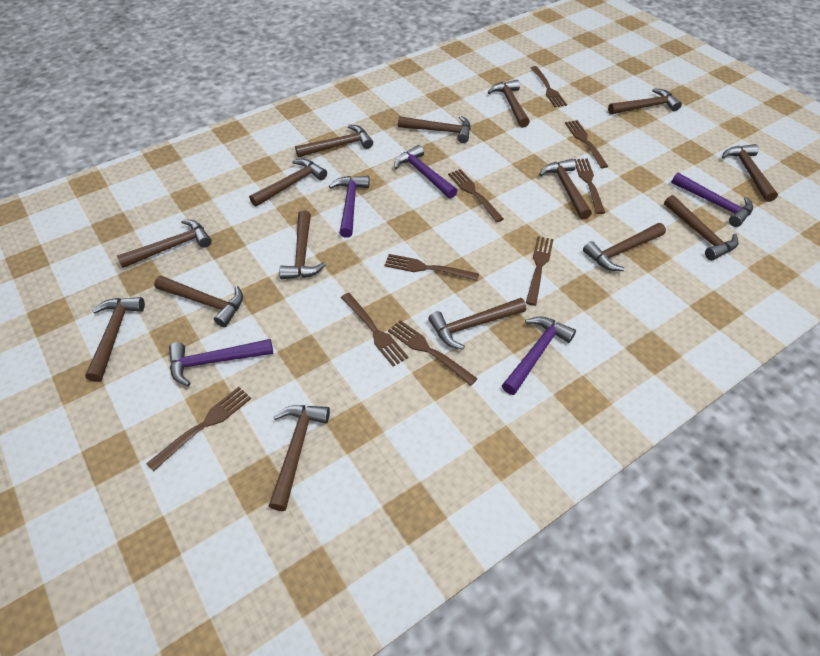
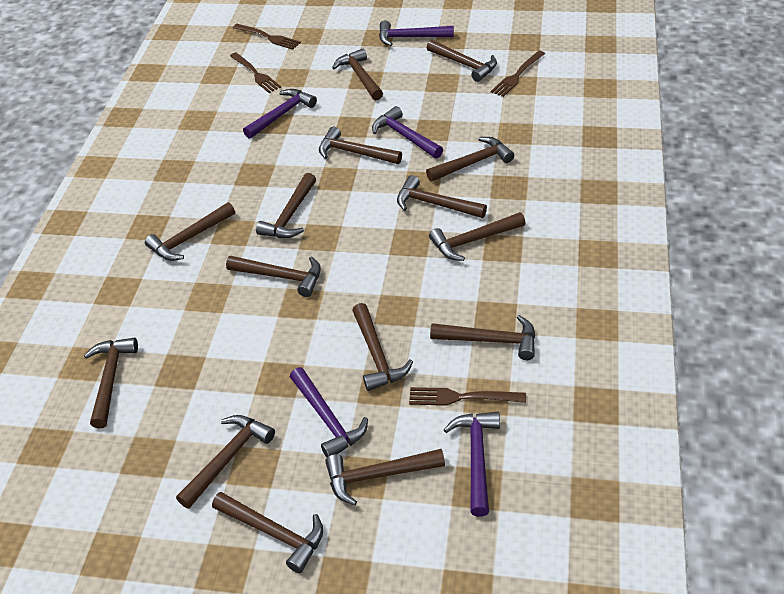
brown fork: 9 -> 4

